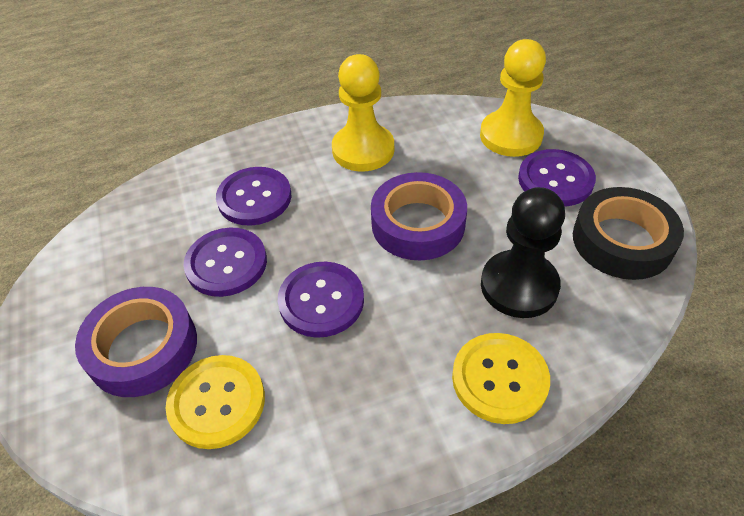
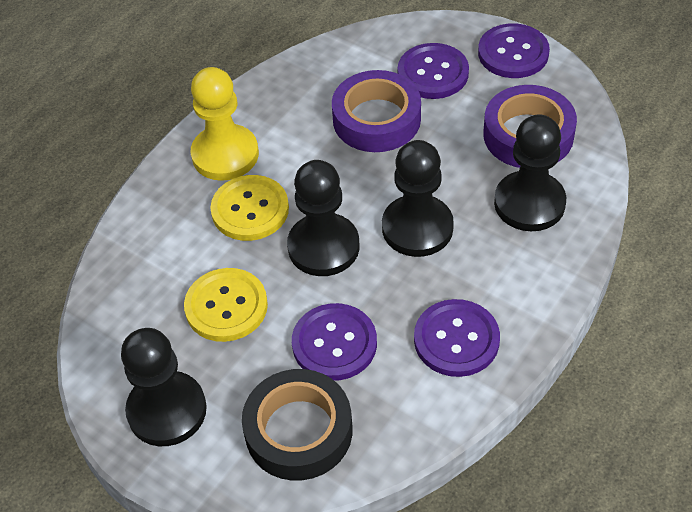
black pawn: 1 -> 4
yellow pawn: 2 -> 1

